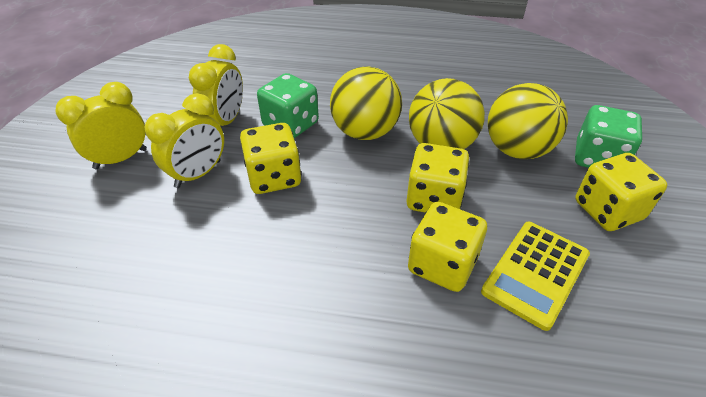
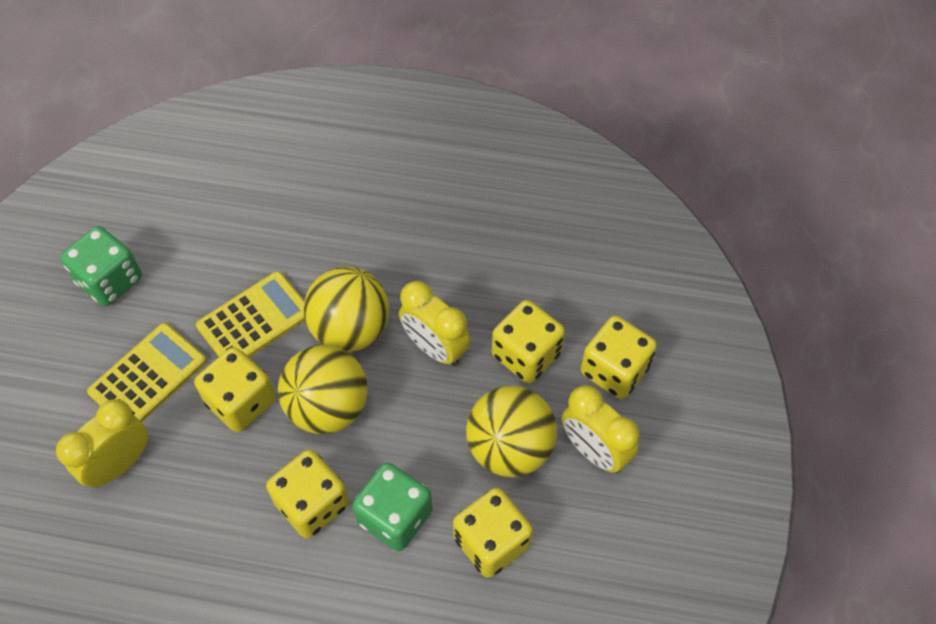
yellow calculator: 1 -> 2
yellow dice: 4 -> 5

